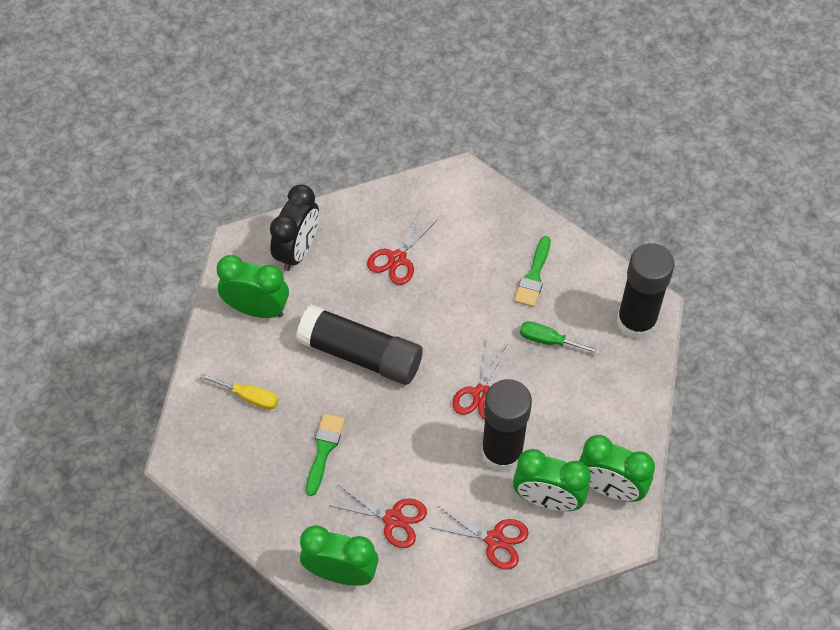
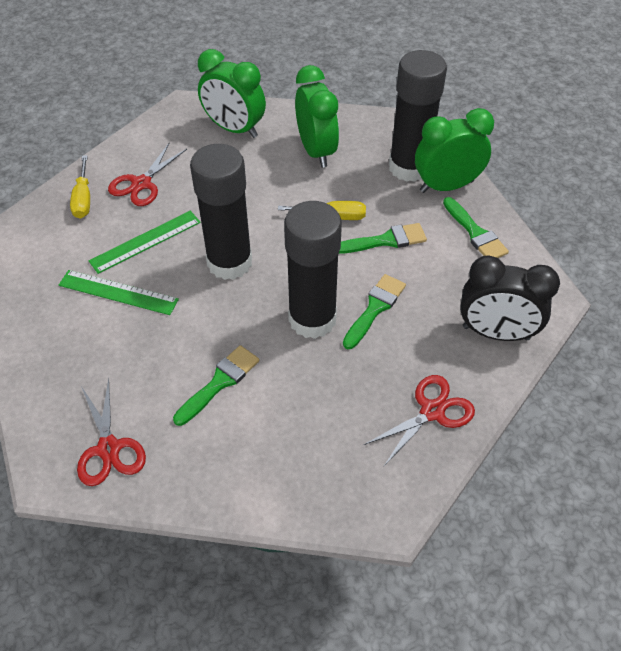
green brush: 2 -> 4
green clock: 4 -> 3
green ruler: 0 -> 2
green screwdriver: 1 -> 0
red scissors: 4 -> 3
yellow screwdriver: 1 -> 2

